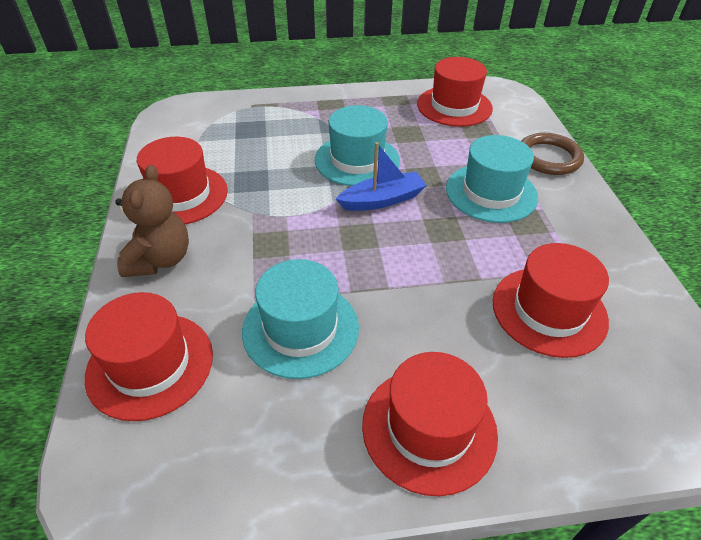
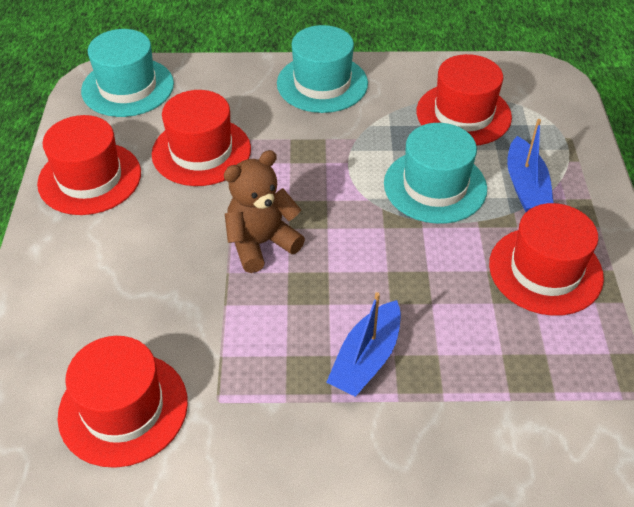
blue boat: 1 -> 2
brown ring: 1 -> 0

